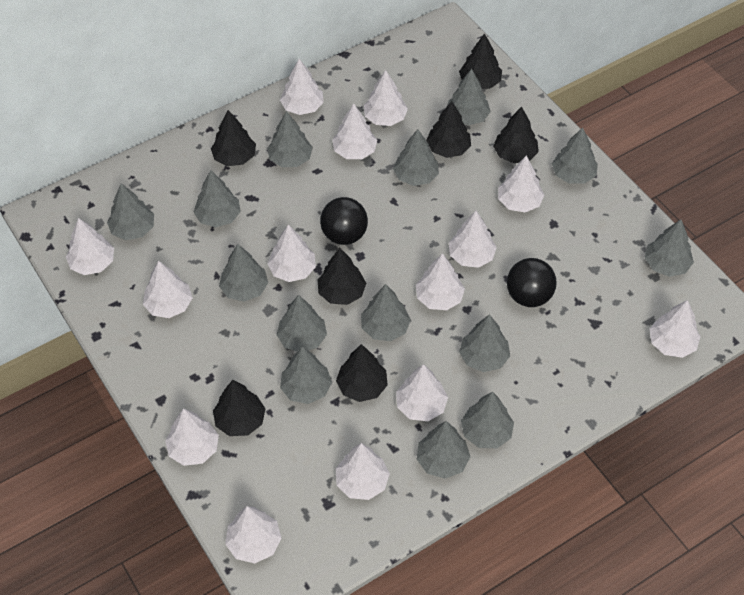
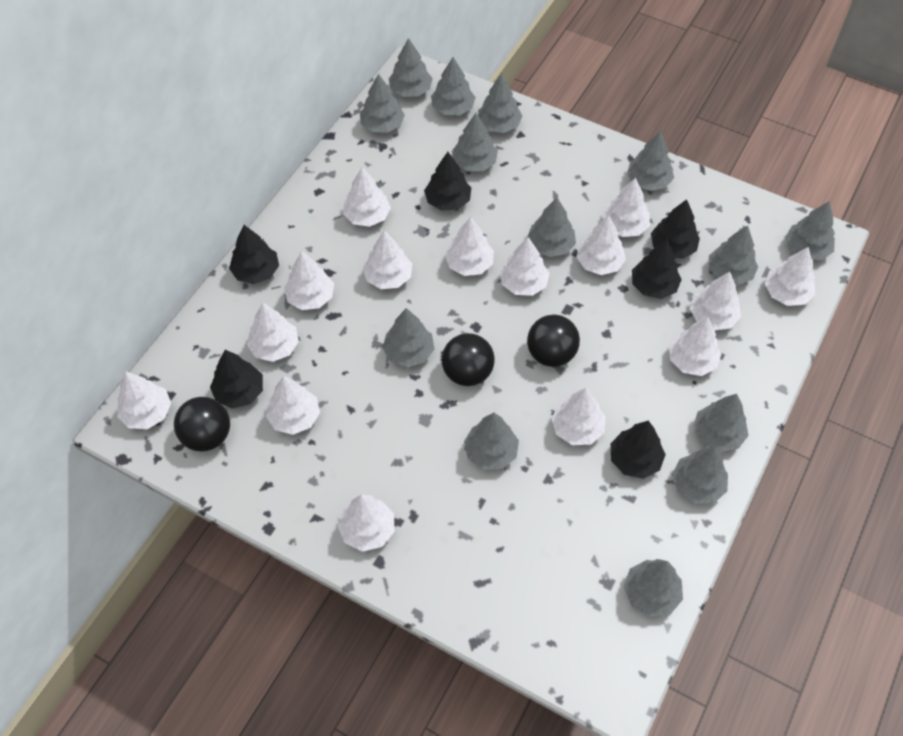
black ball: 2 -> 3
black tree: 7 -> 6
white tree: 14 -> 15

